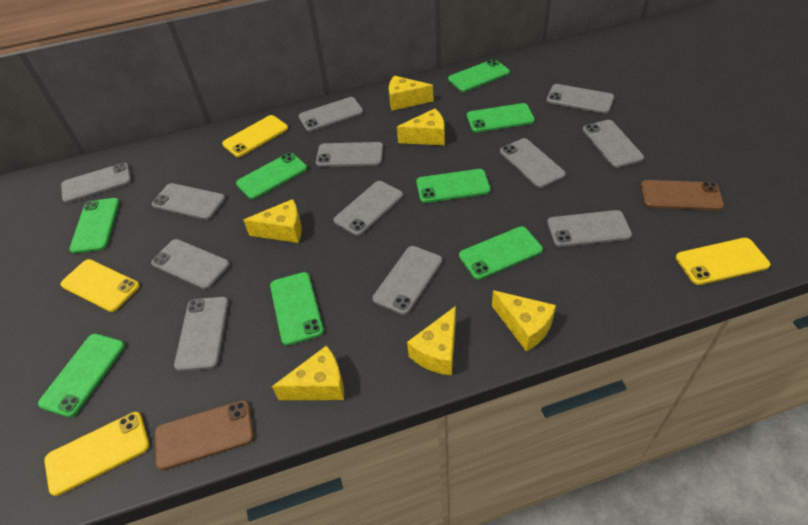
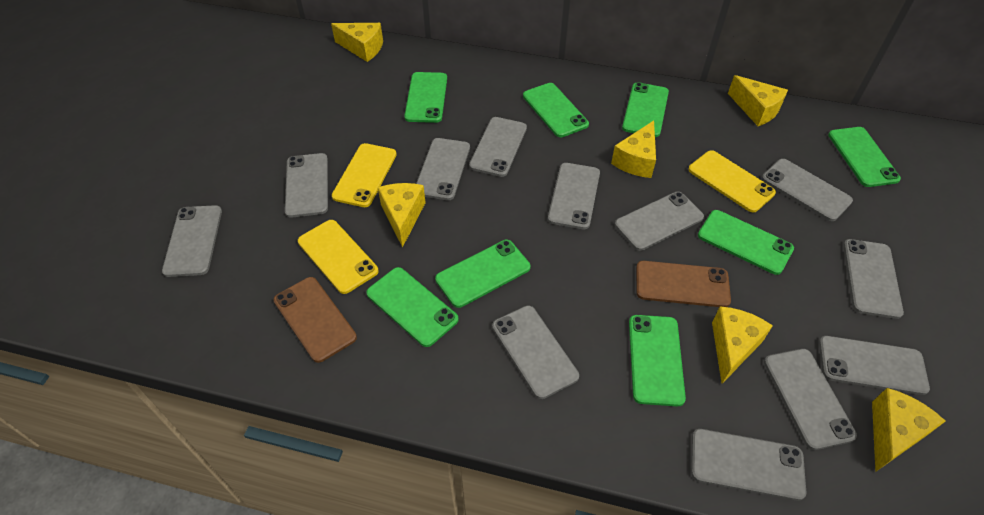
yellow phone: 4 -> 3

